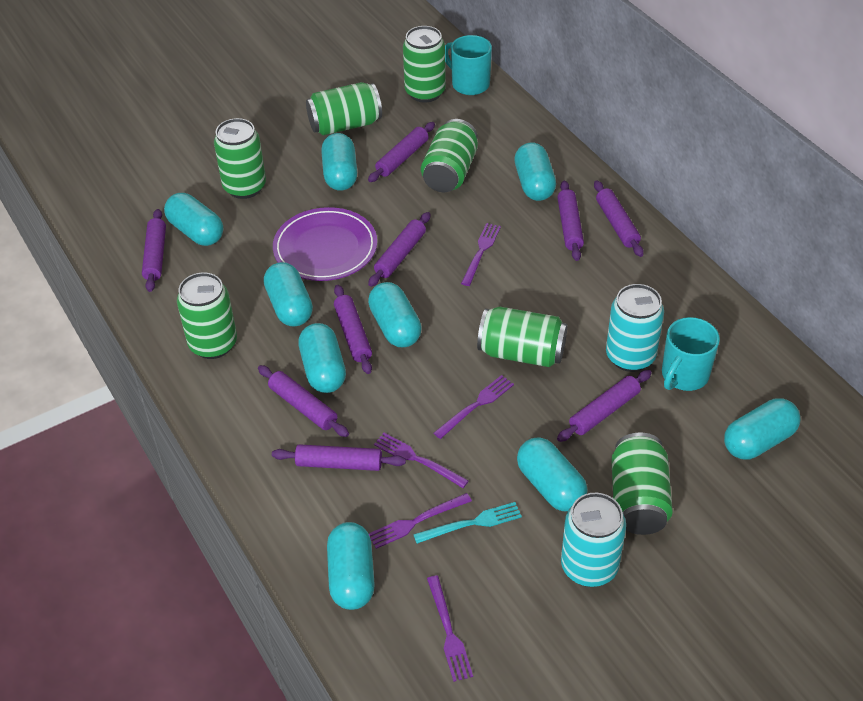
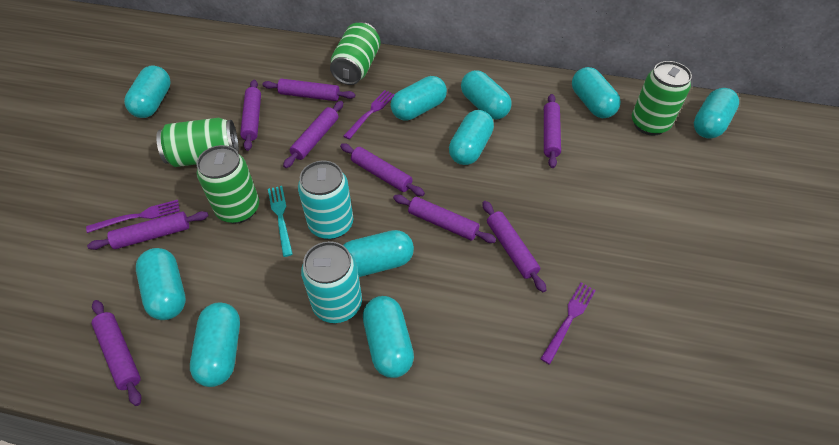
green can: 7 -> 4
purple fork: 5 -> 3
purple plate: 1 -> 0
turquoise capsule: 9 -> 10
turquoise mug: 2 -> 0

